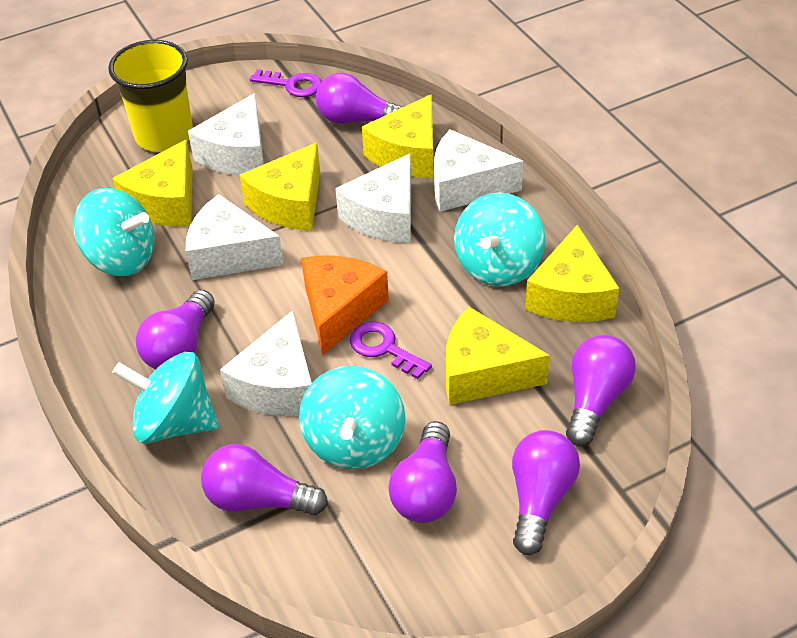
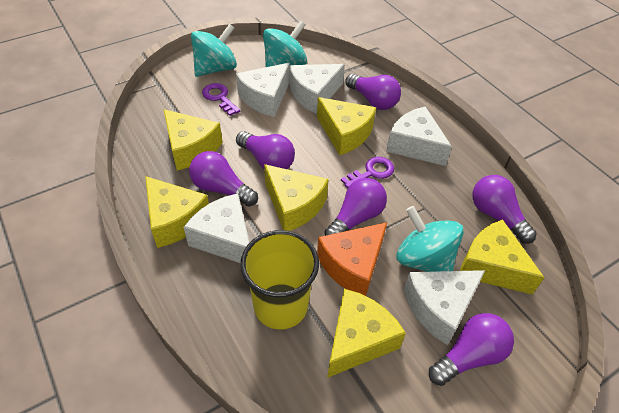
turquoise spinning top: 4 -> 3
yellow cheese: 5 -> 6

